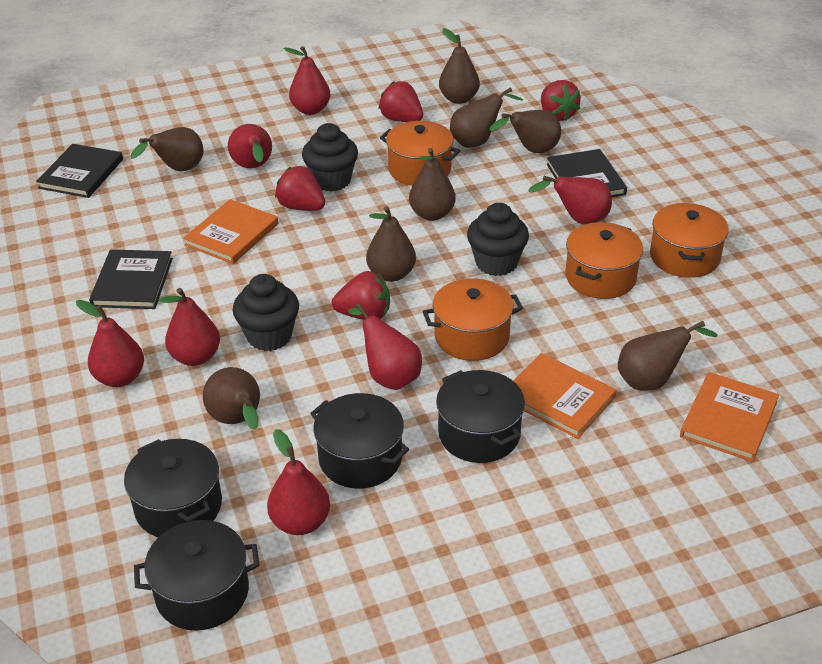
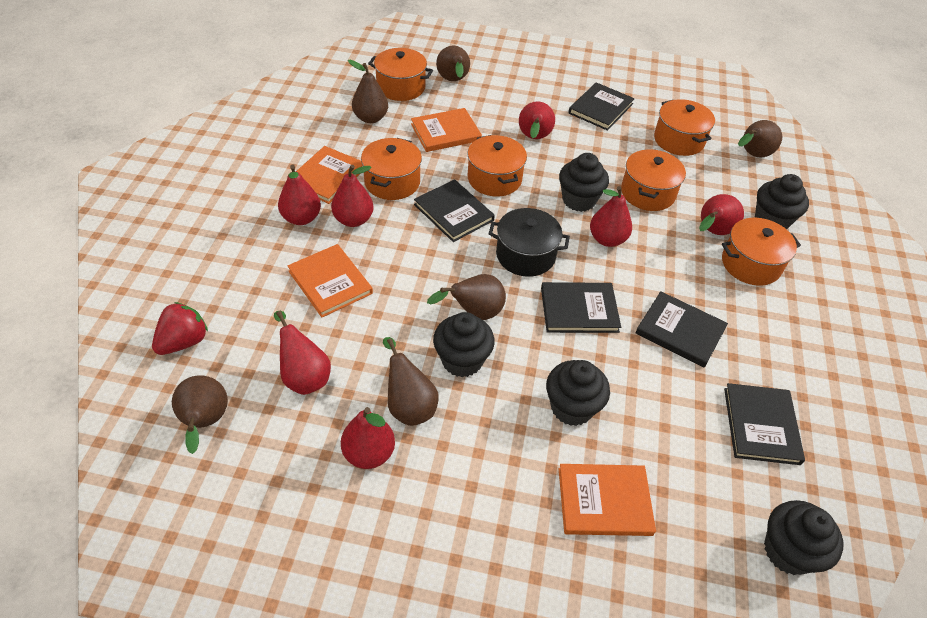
black book: 3 -> 5
black cupcake: 3 -> 5
black pot: 4 -> 1
brown pear: 8 -> 6
orange book: 3 -> 4
orange pot: 4 -> 6
red strawberry: 4 -> 1

